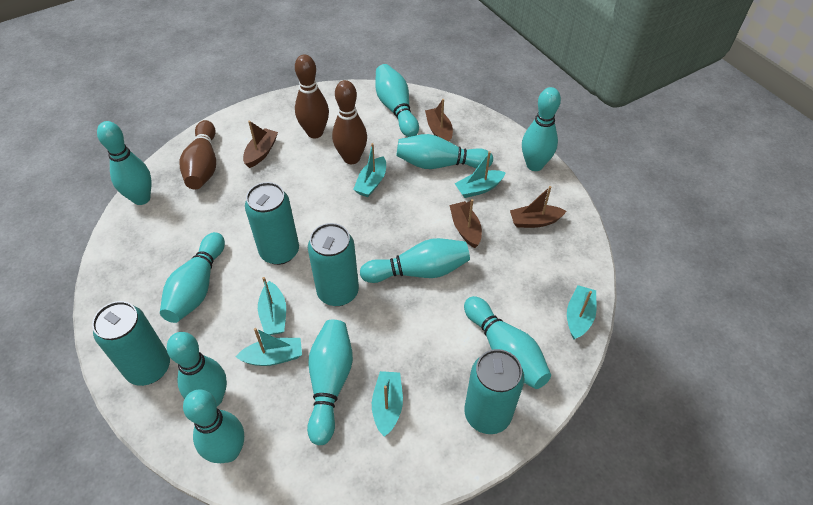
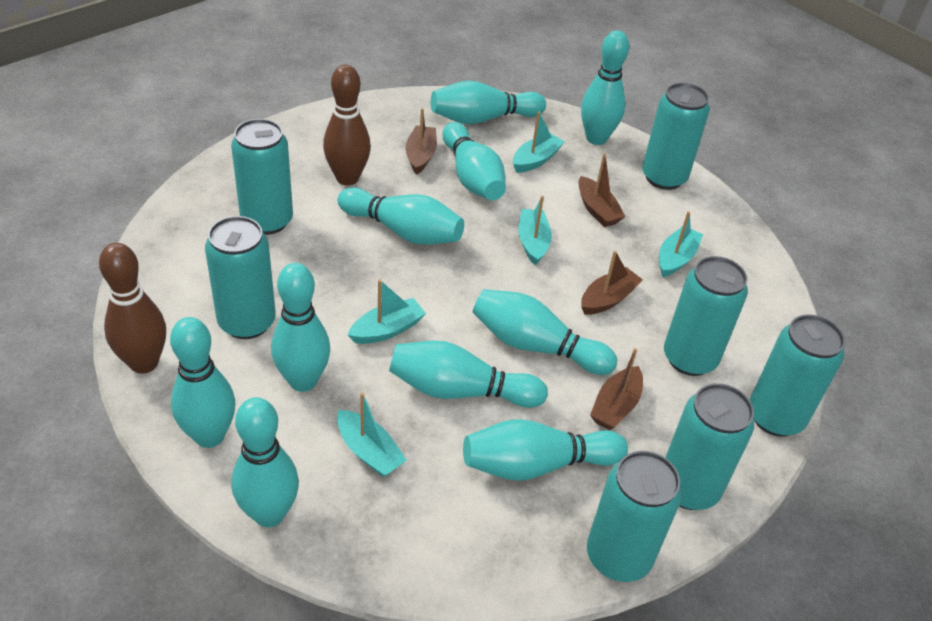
brown bowling pin: 3 -> 2
turquoise boat: 6 -> 5
turquoise can: 4 -> 7

